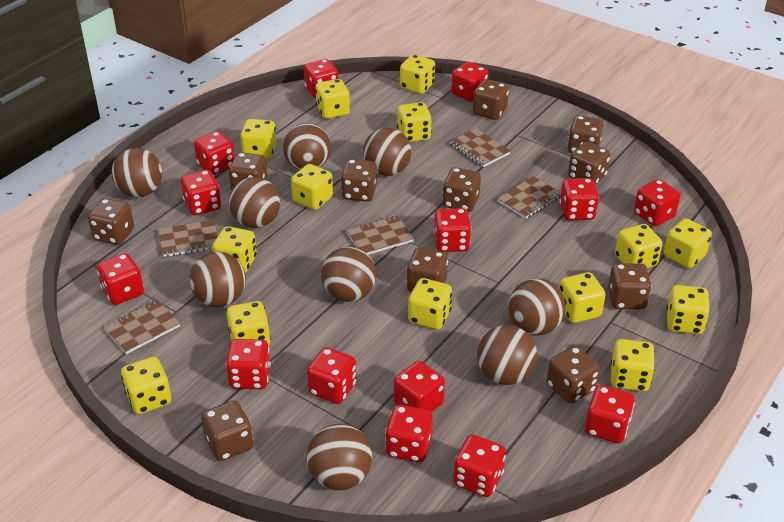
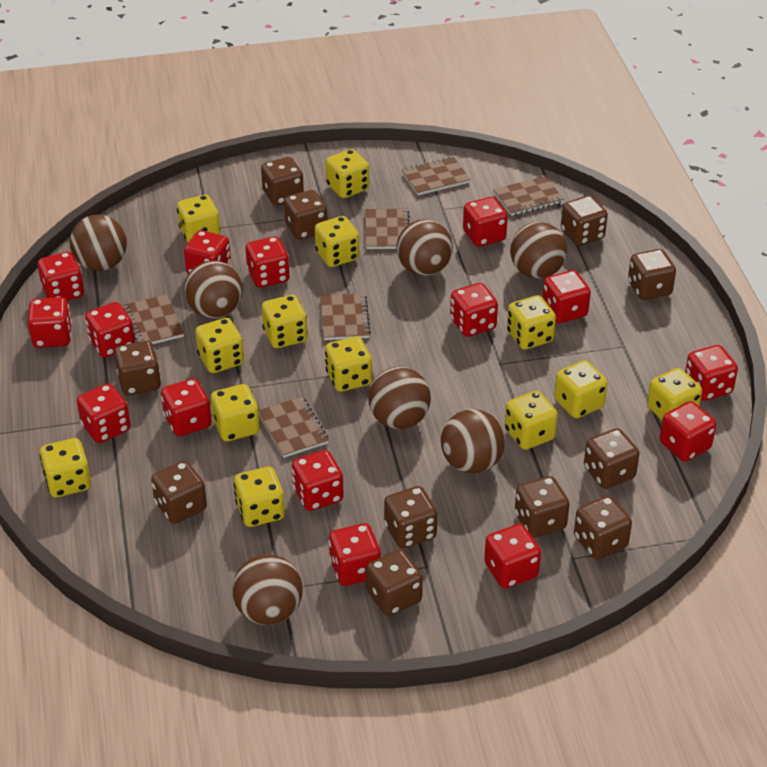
brown ball: 9 -> 7
brown notebook: 5 -> 6
red dice: 14 -> 15
yellow dice: 14 -> 13

